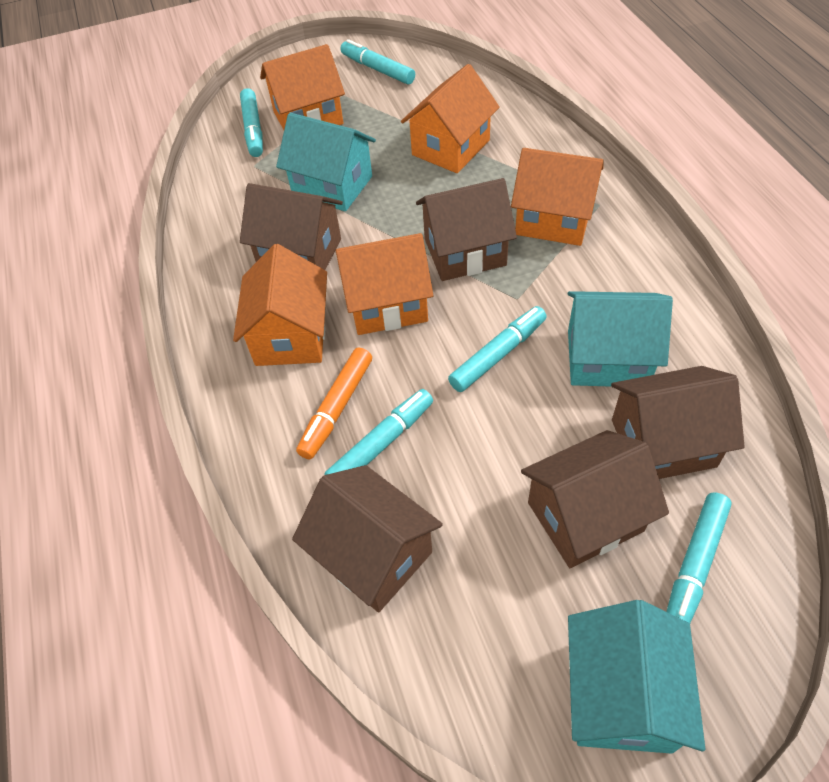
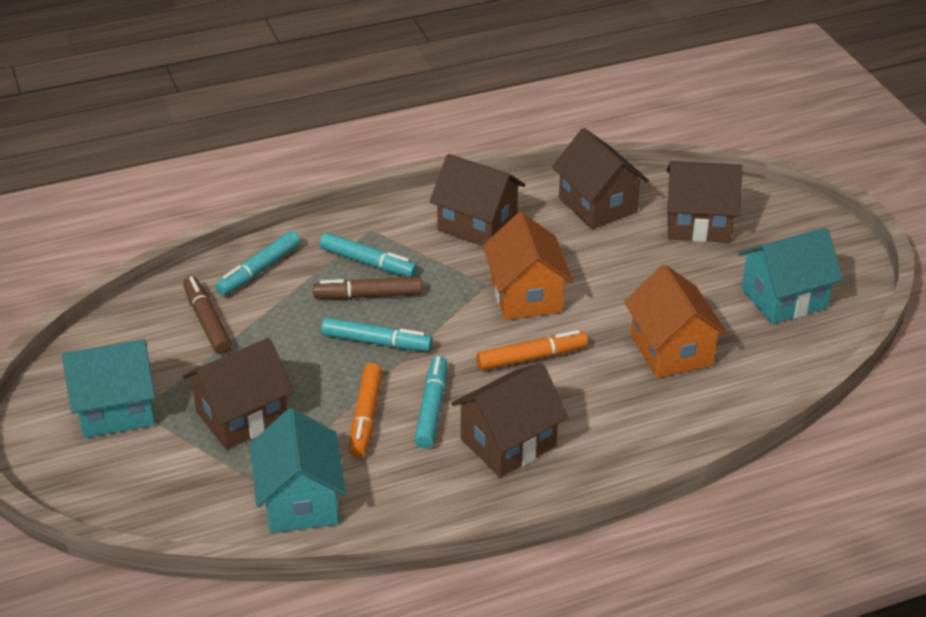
brown marker: 0 -> 2
orange house: 5 -> 2
orange marker: 1 -> 2
turquoise marker: 5 -> 4

